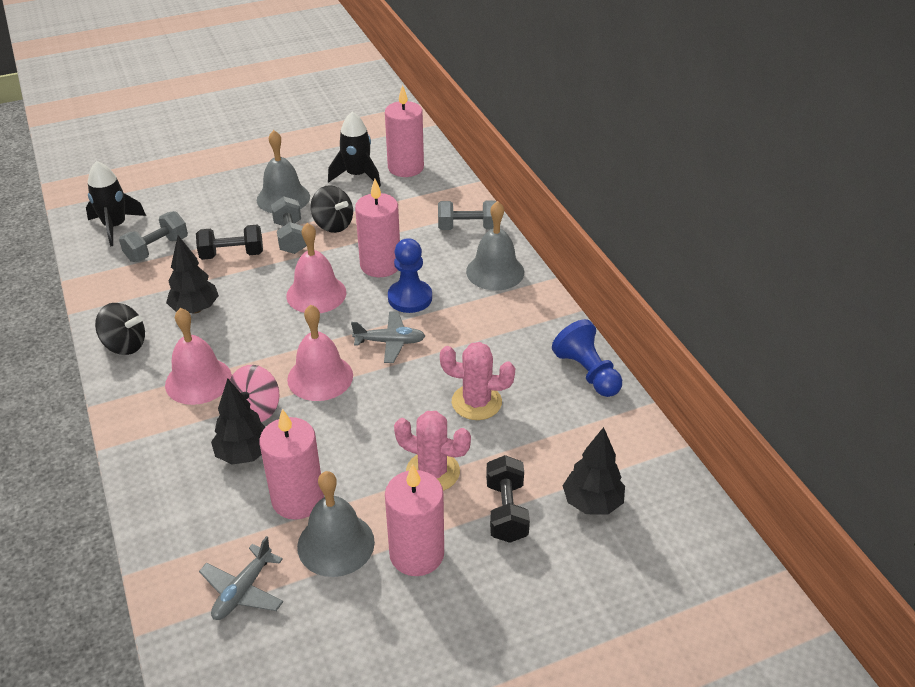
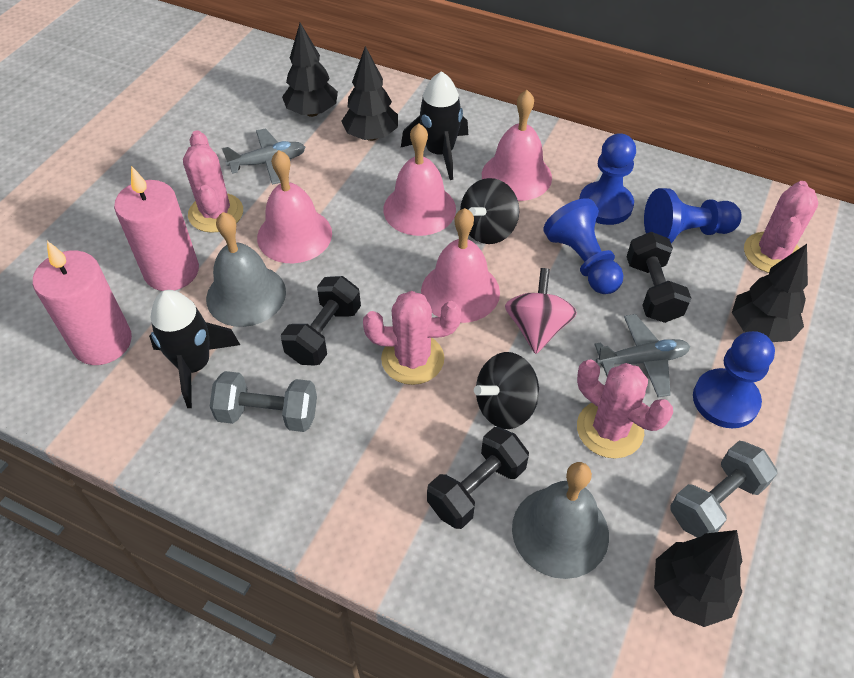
black dumbbell: 2 -> 3
black tree: 3 -> 4
blue pawn: 2 -> 4
grey bell: 3 -> 2
grey dumbbell: 3 -> 2
pink bell: 3 -> 4
pink cactus: 2 -> 4
pink candle: 4 -> 2

